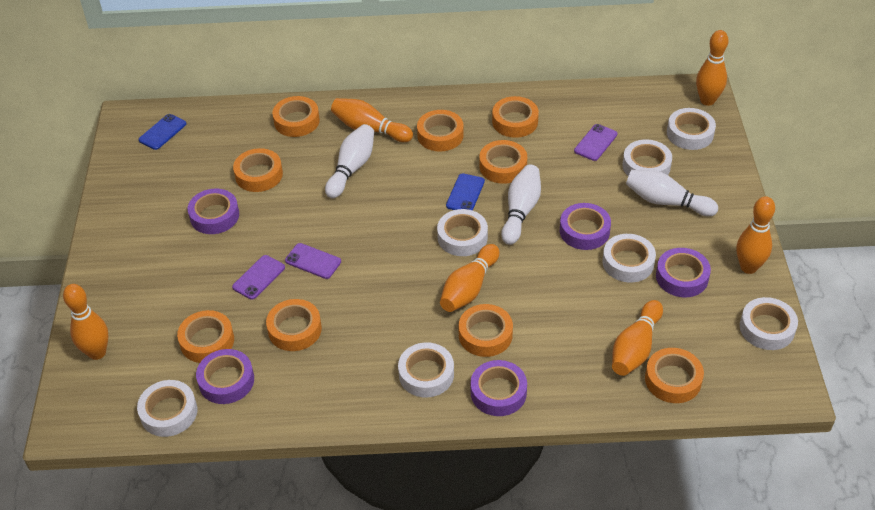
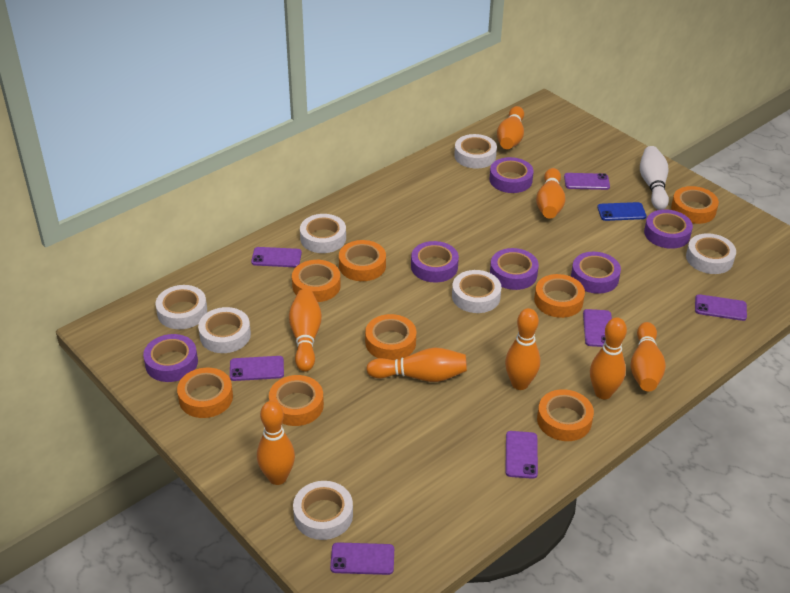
blue phone: 2 -> 1
orange bowling pin: 6 -> 8
orange tape: 9 -> 8
purple phone: 3 -> 7
purple tape: 5 -> 6
white bowling pin: 3 -> 1

